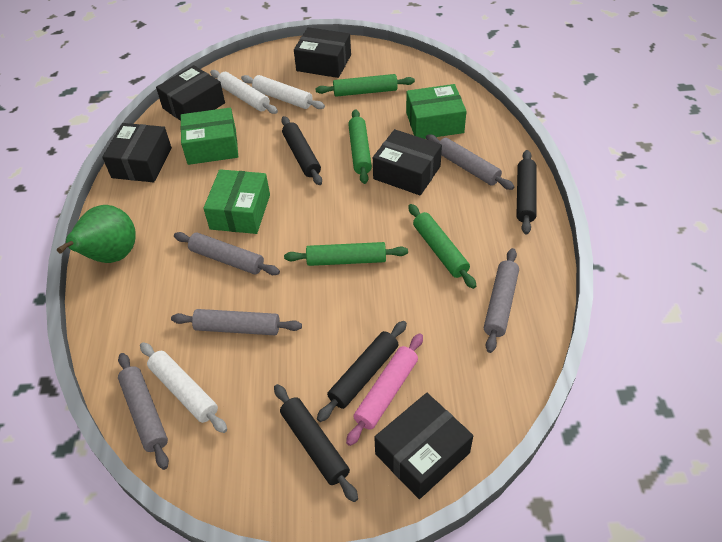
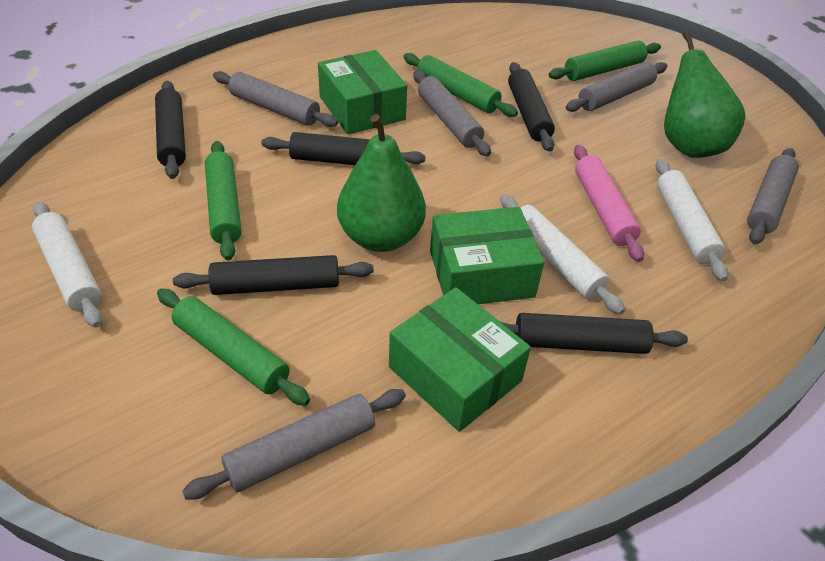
black box: 5 -> 0
black rolling pin: 4 -> 5
green pear: 1 -> 2

